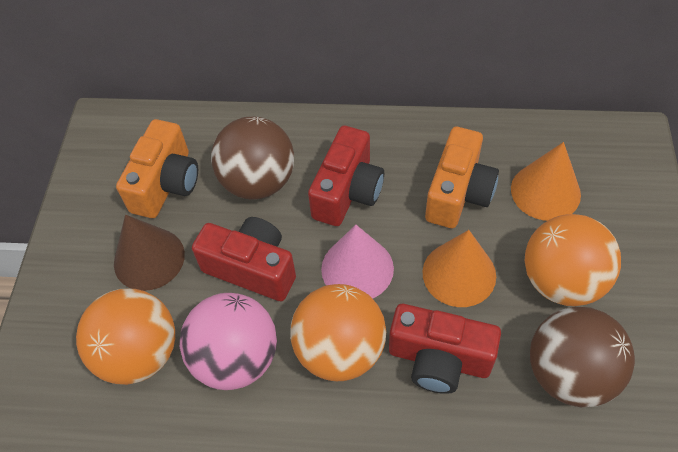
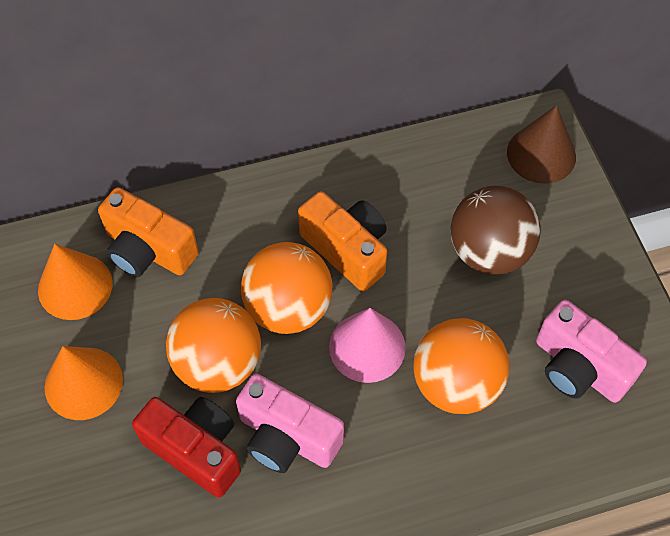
brown ball: 2 -> 1
pink ball: 1 -> 0
pink camera: 0 -> 2
red camera: 3 -> 1

